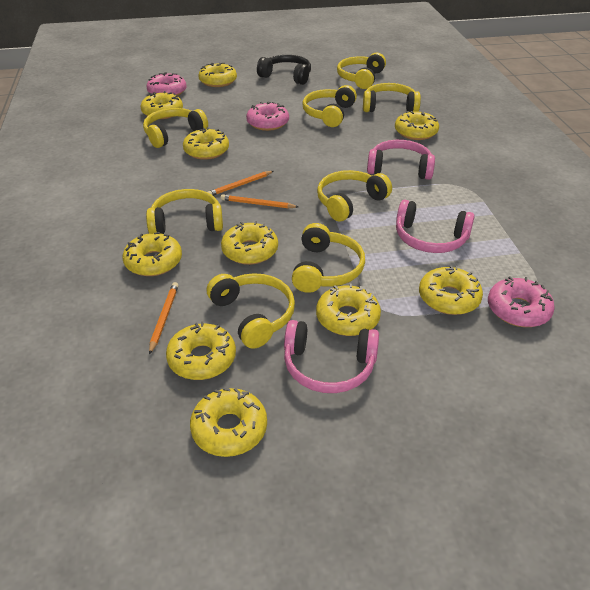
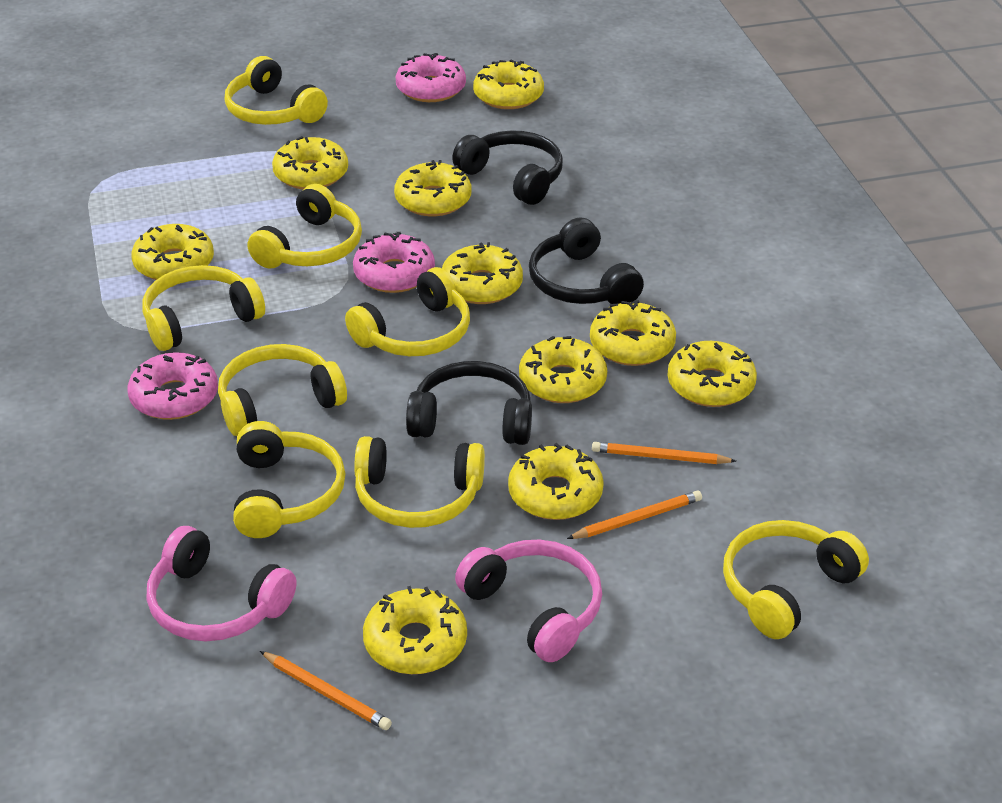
black headphones: 1 -> 3
pink headphones: 3 -> 2

